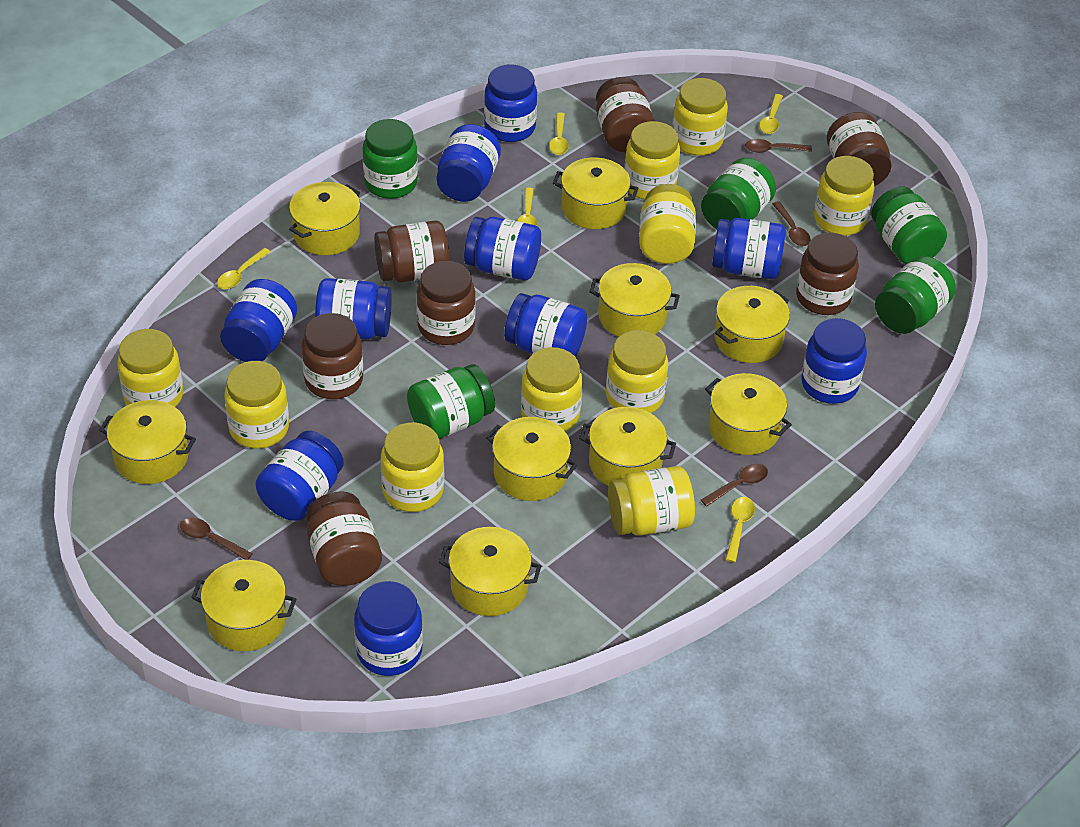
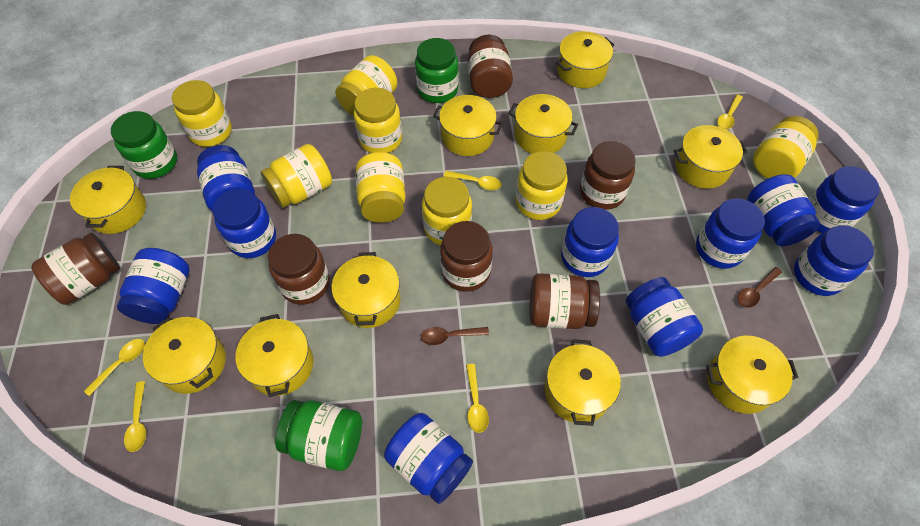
brown jar: 7 -> 6
brown spoon: 4 -> 2
green jar: 5 -> 3
yellow jar: 10 -> 8

